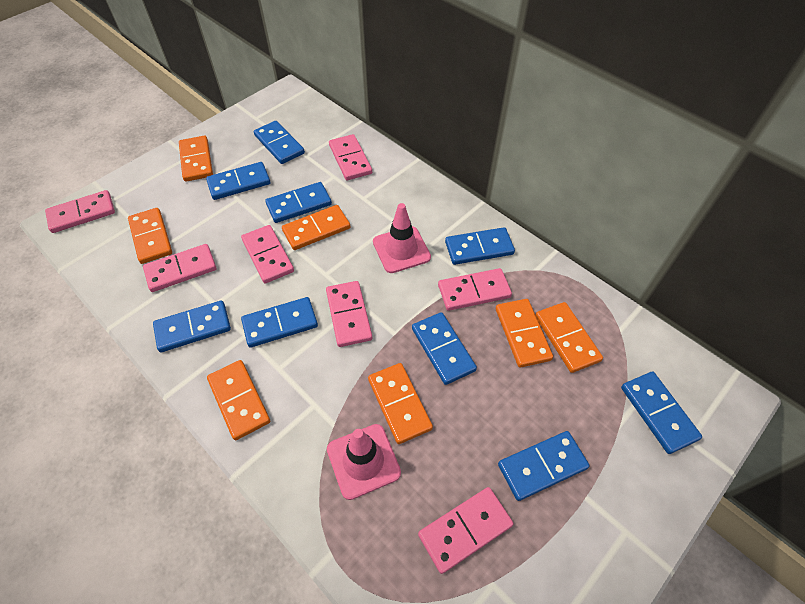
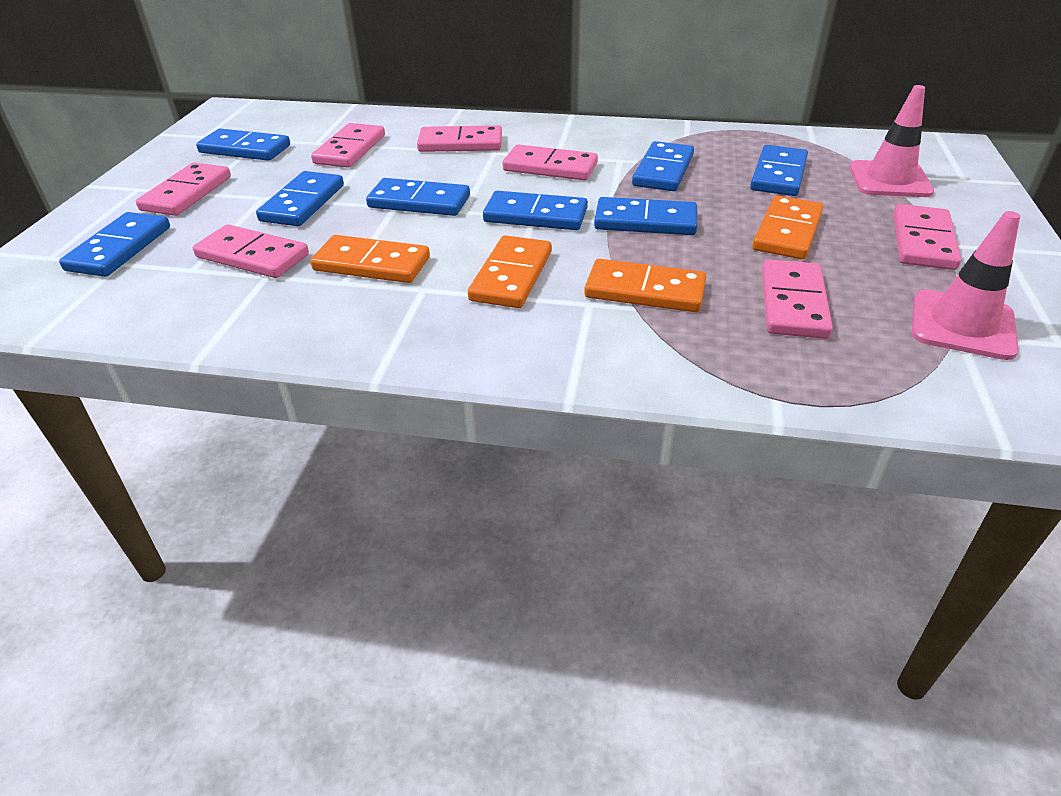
blue domino: 9 -> 8
orange domino: 7 -> 4

